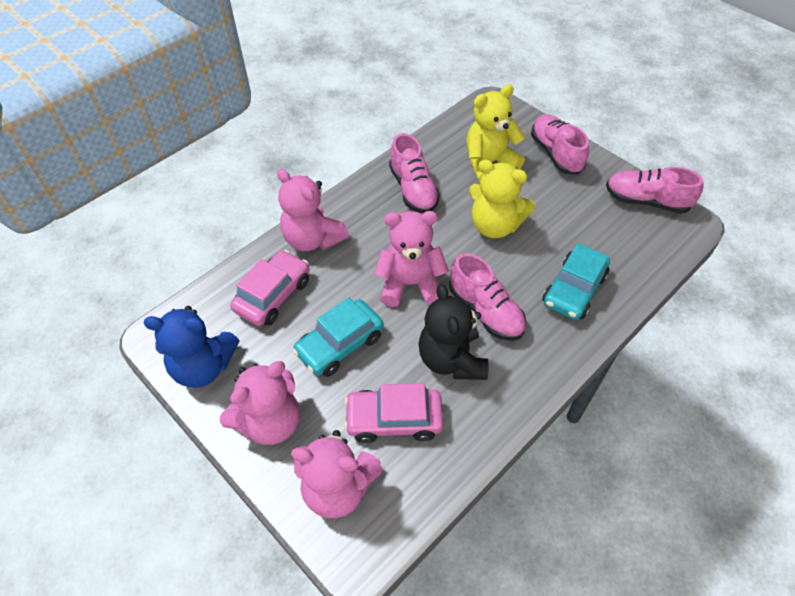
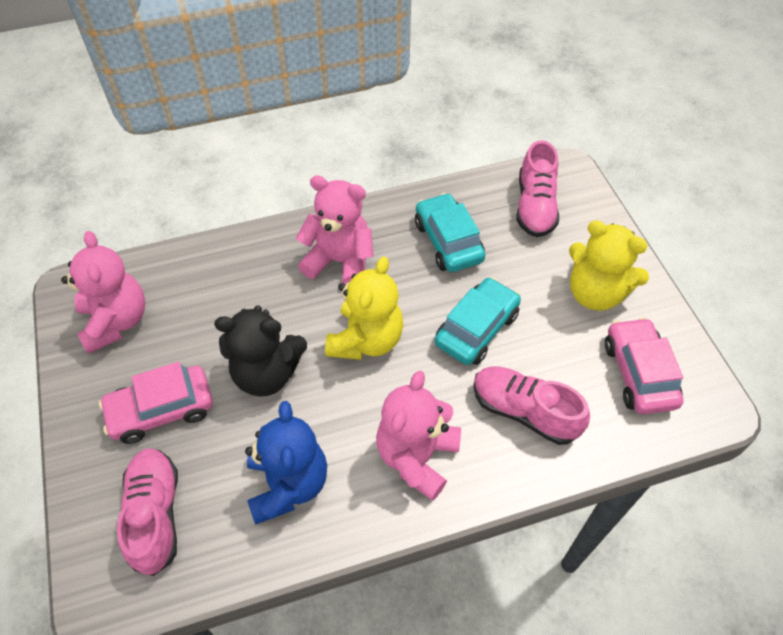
pink shoe: 4 -> 3
pink teddy bear: 4 -> 3

